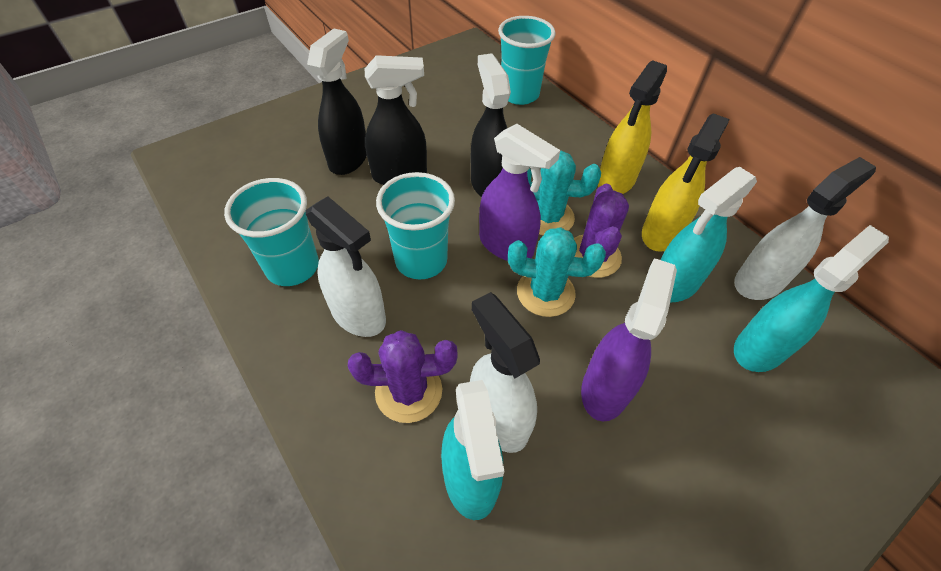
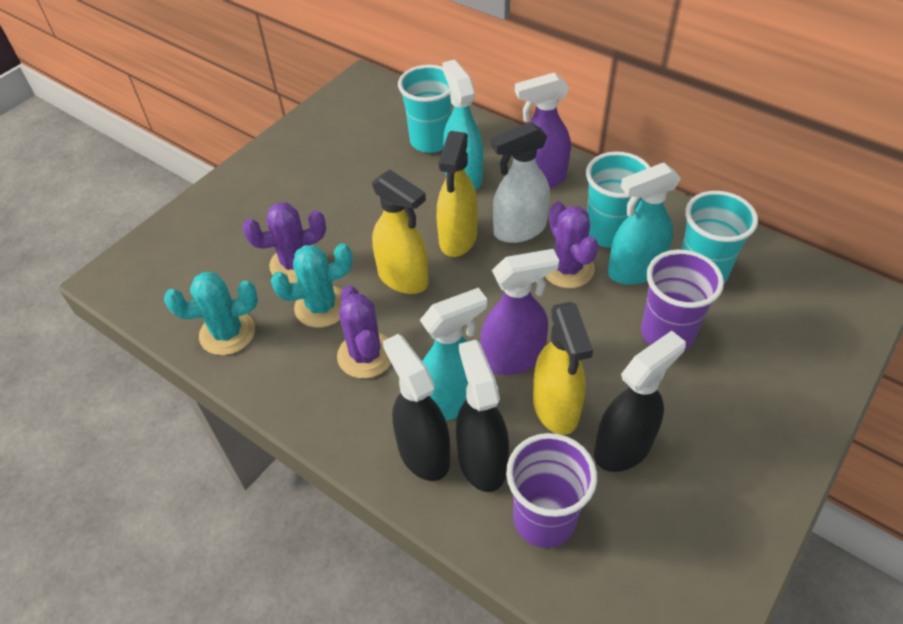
purple cactus: 2 -> 3
purple cup: 0 -> 2
white spray bottle: 3 -> 1
yellow spray bottle: 2 -> 3

